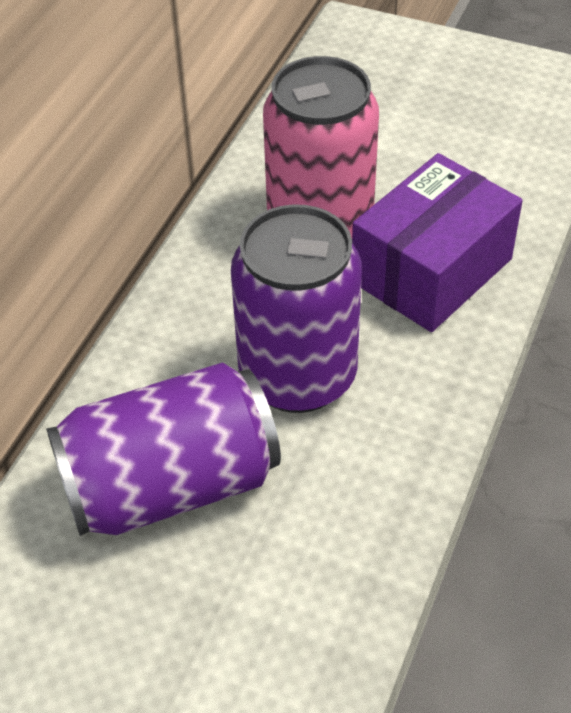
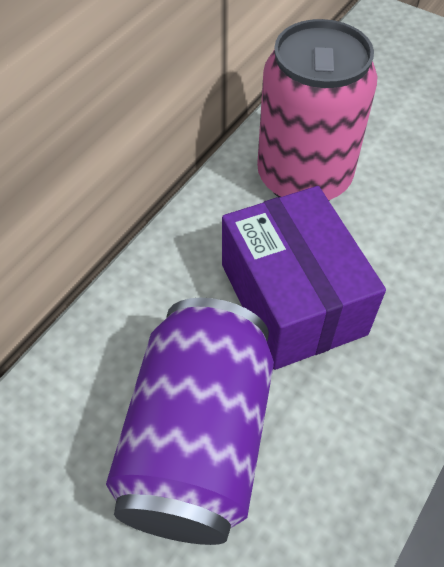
purple can: 2 -> 1

